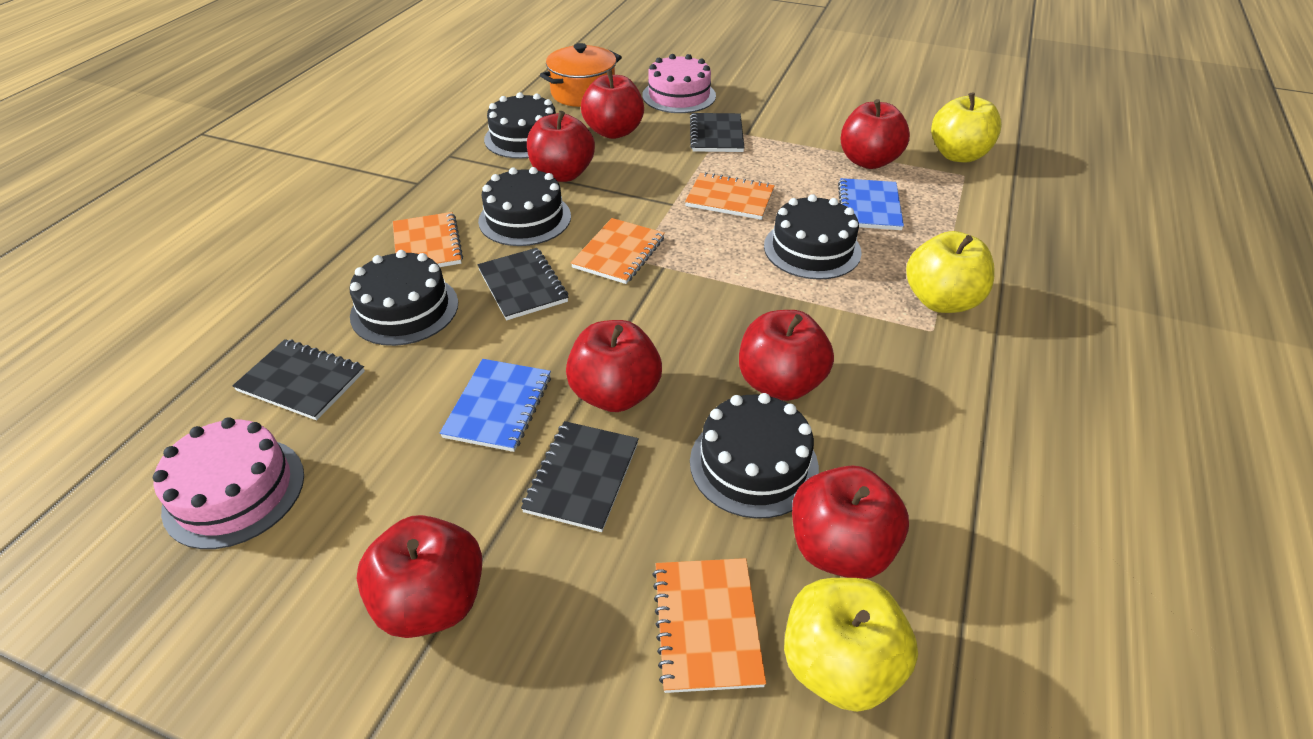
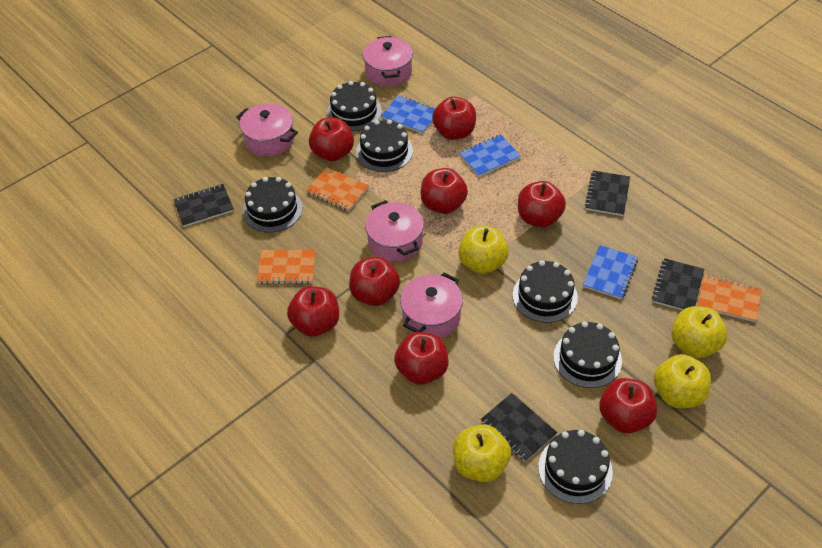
black cake: 5 -> 6
blue notebook: 2 -> 3
orange notebook: 4 -> 3
orange pot: 1 -> 0
pink cake: 2 -> 0
pink pot: 0 -> 4
red apple: 7 -> 8
yellow apple: 3 -> 4

